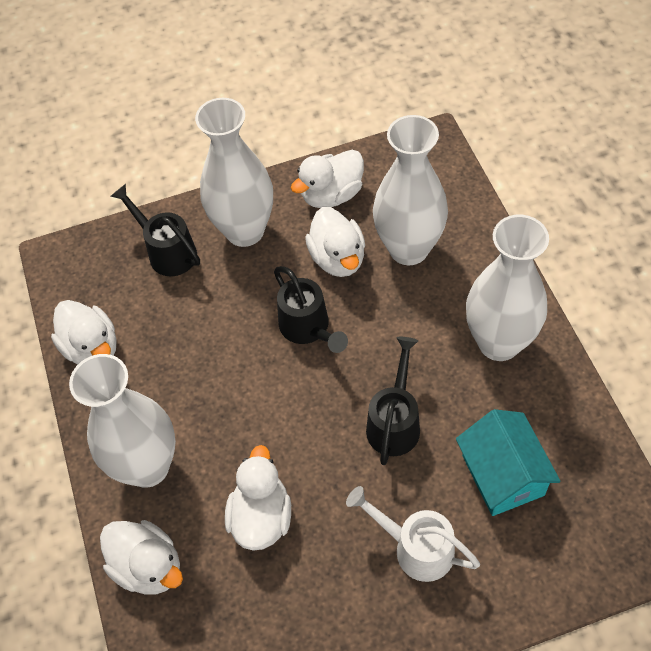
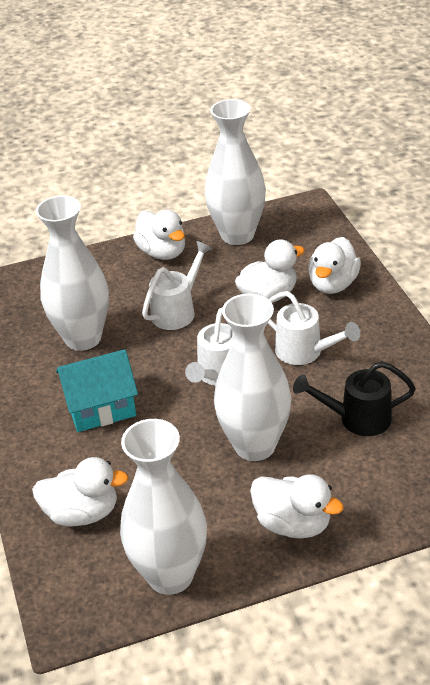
black watering can: 3 -> 1
white watering can: 1 -> 3

